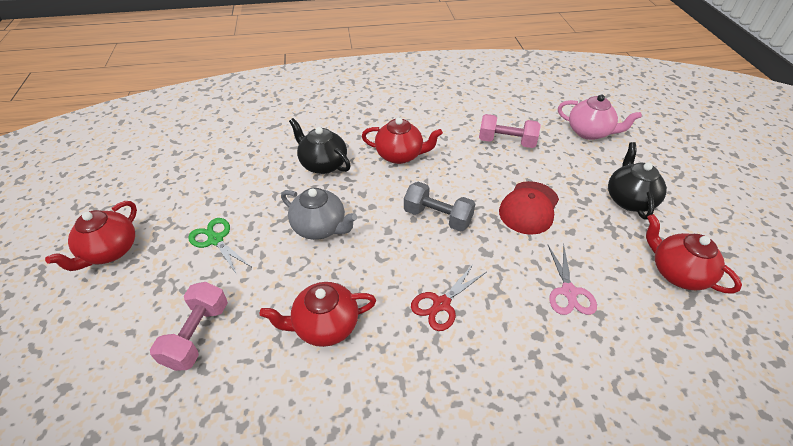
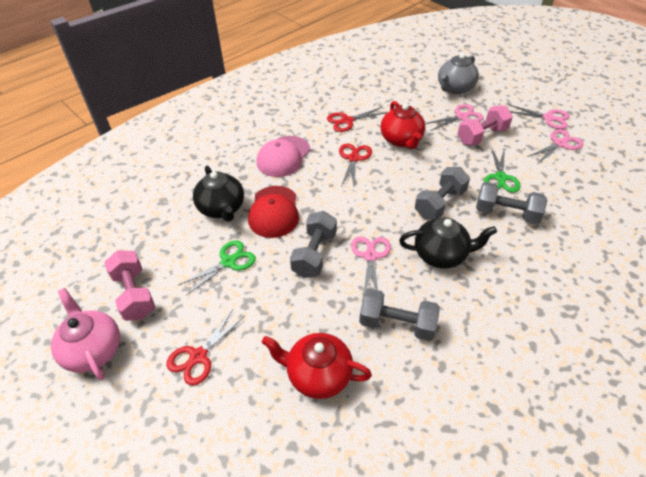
green scissors: 1 -> 2
grey dumbbell: 1 -> 4
pink cap: 0 -> 1
pink scissors: 1 -> 4
red scissors: 1 -> 3
red teapot: 4 -> 2

